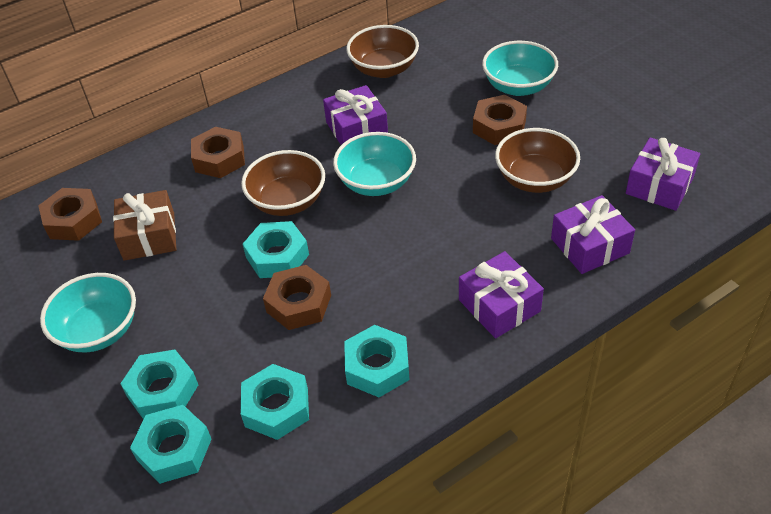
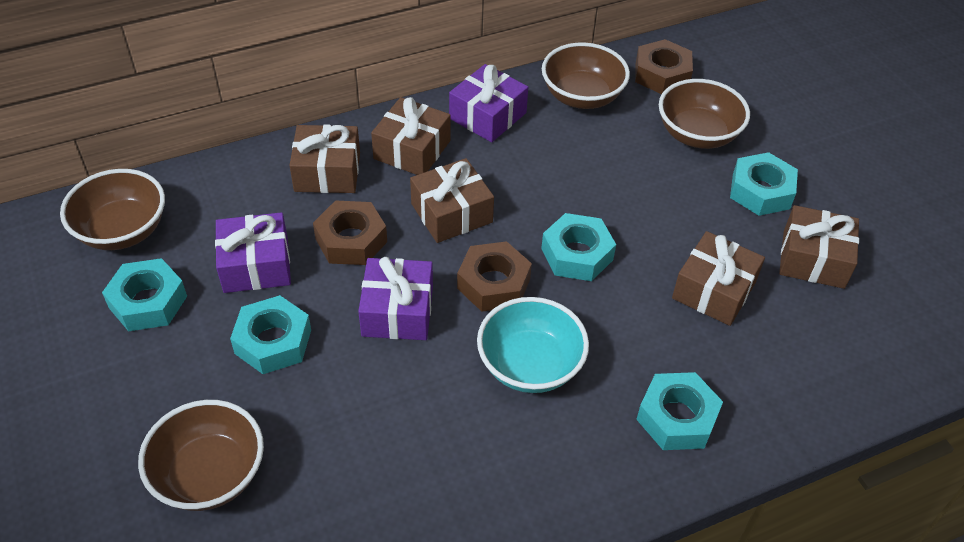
brown bowl: 3 -> 4
brown gift: 1 -> 5
brown nut: 4 -> 3
purple gift: 4 -> 3
turquoise bowl: 3 -> 1

